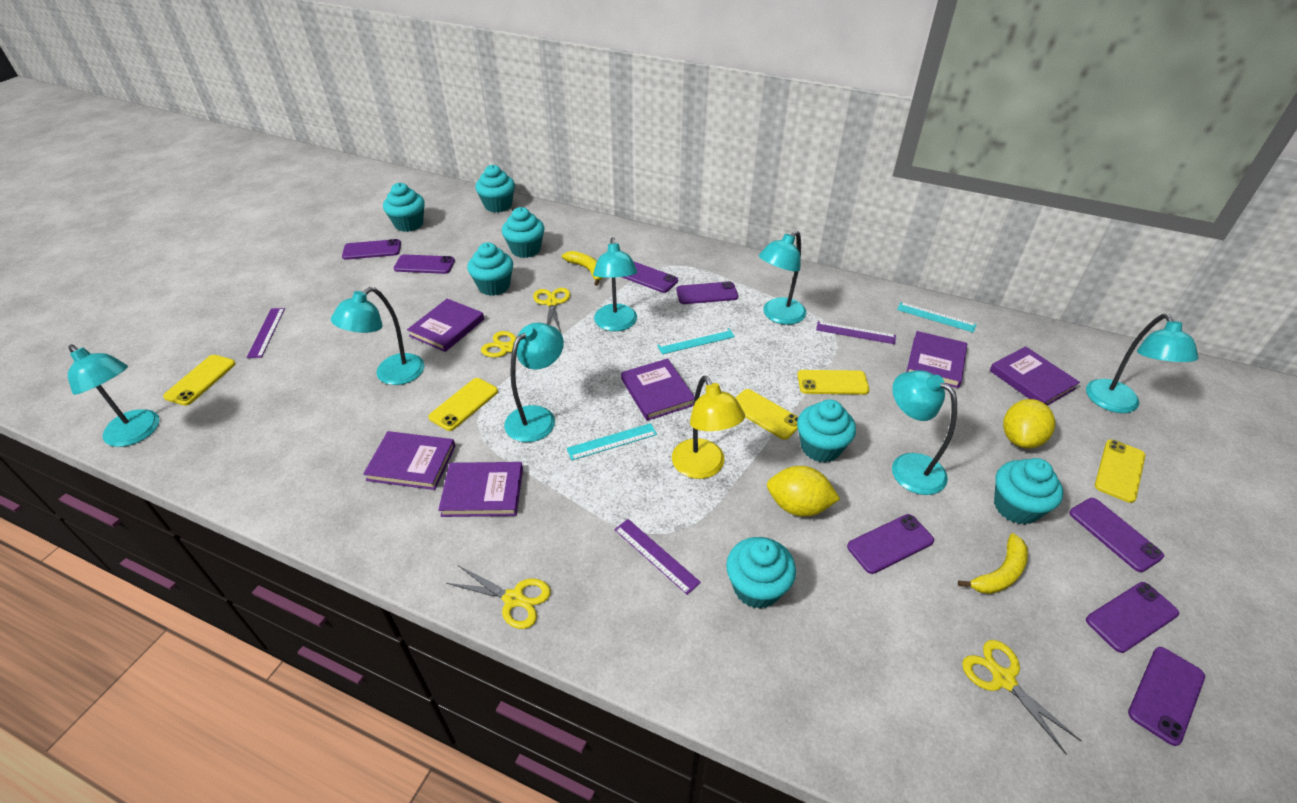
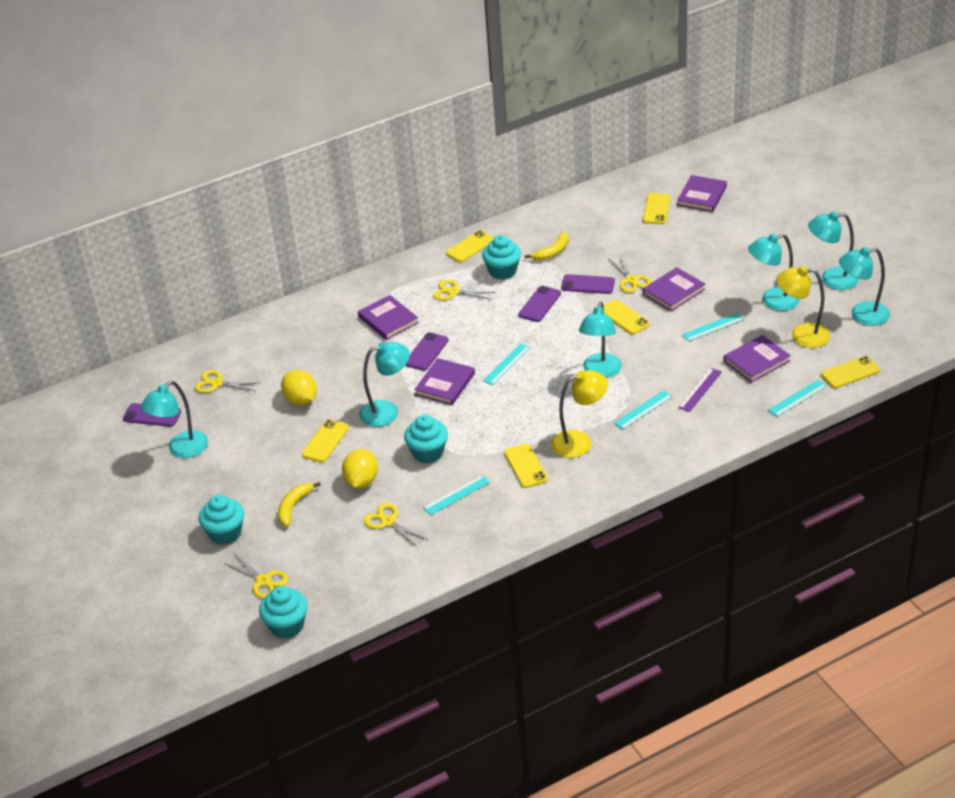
purple book: 6 -> 5
purple phone: 8 -> 4
purple ruler: 3 -> 1
turquoise cupcake: 7 -> 4
turquoise lamp: 7 -> 6
turquoise ruler: 3 -> 5
yellow lamp: 1 -> 2
yellow phone: 5 -> 6
yellow scissors: 4 -> 5

